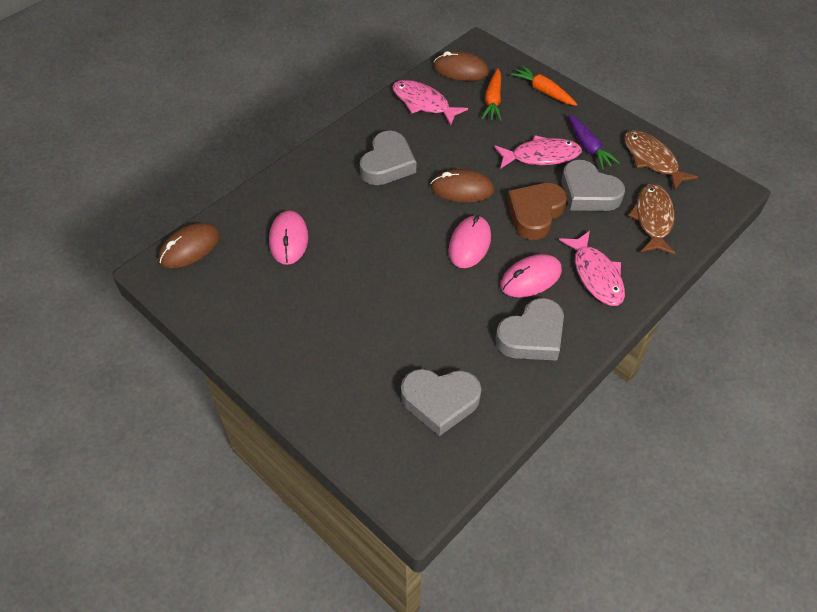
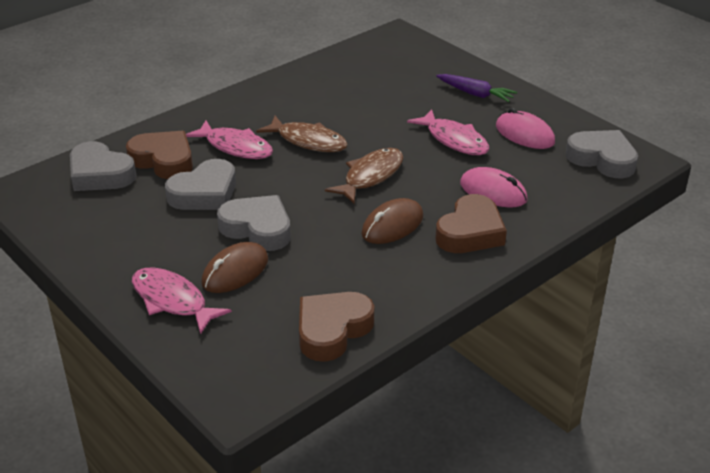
brown heart: 1 -> 3
brown mouse: 3 -> 2
orange carrot: 2 -> 0
pink mouse: 3 -> 2

